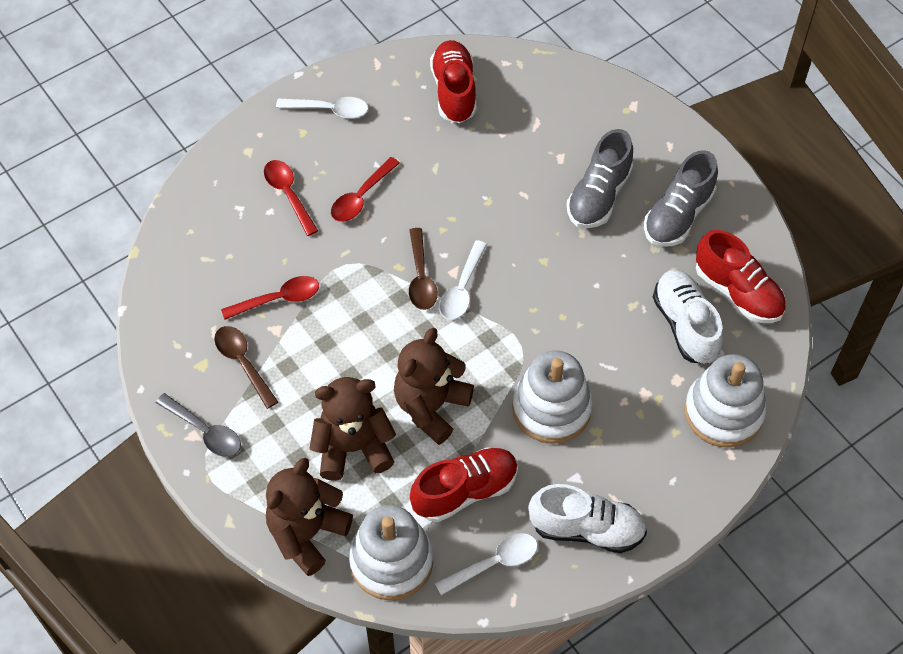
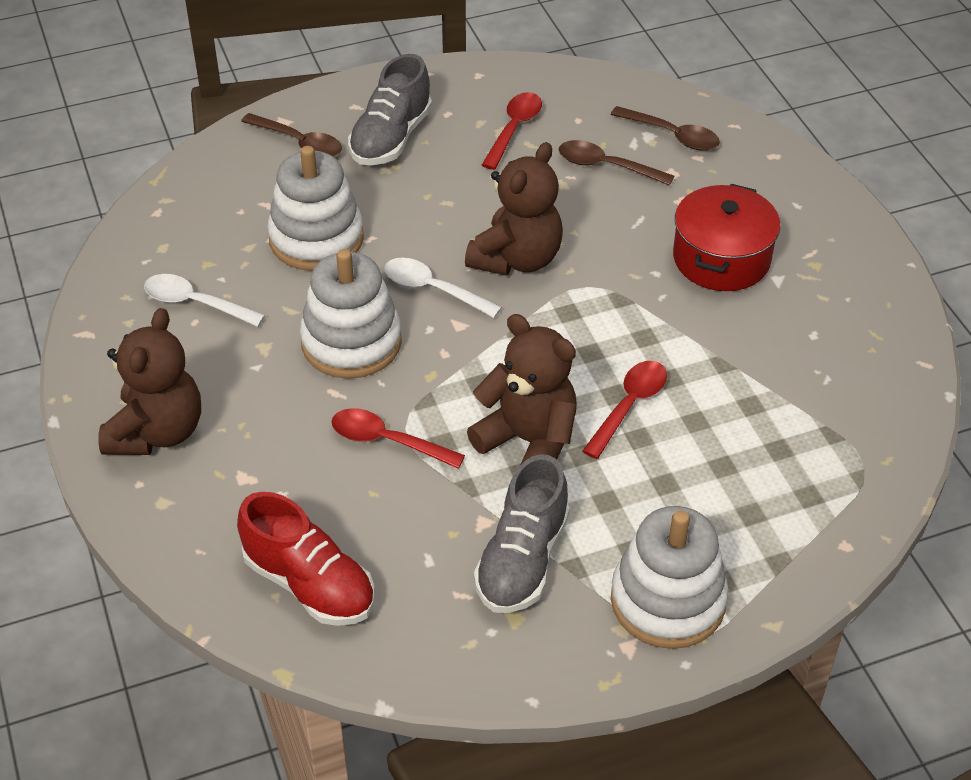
brown spoon: 2 -> 3
grey spoon: 1 -> 0
red pot: 0 -> 1
red shoe: 3 -> 1
white shoe: 2 -> 0
white spoon: 3 -> 2

